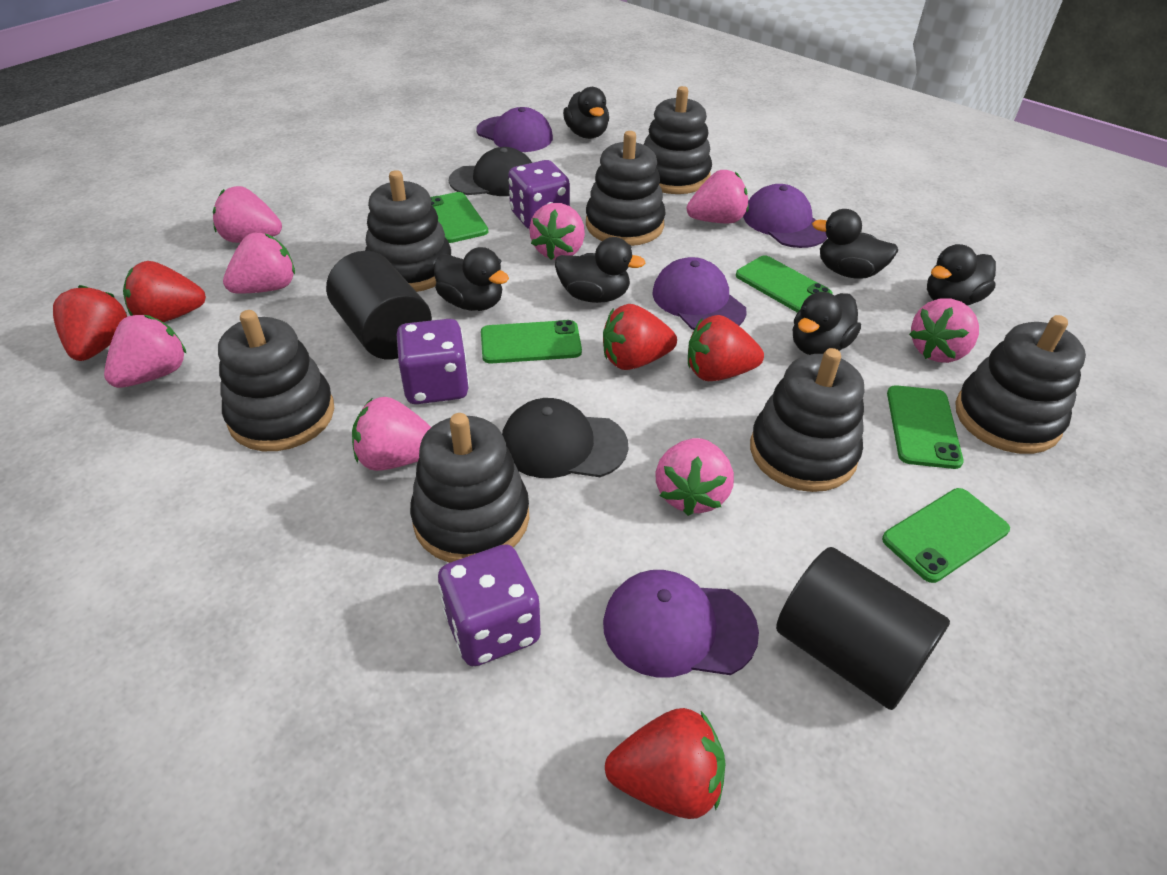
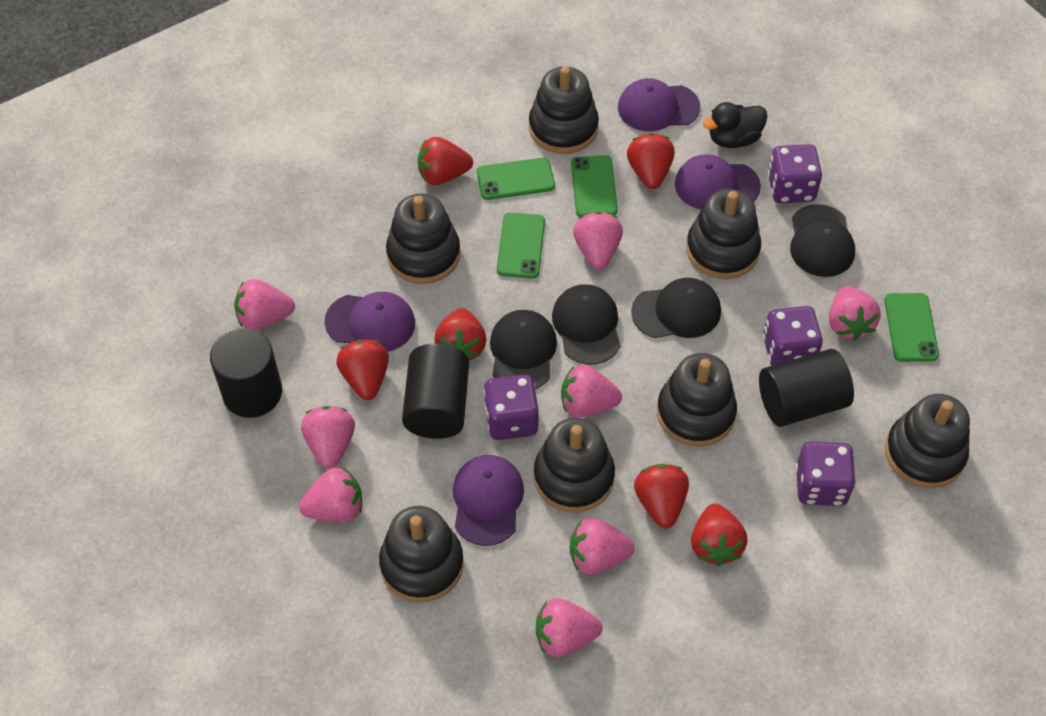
black cap: 2 -> 4
black cylinder: 2 -> 3
black duck: 6 -> 1
green phone: 5 -> 4
purple dice: 3 -> 4
red strawberry: 5 -> 6

